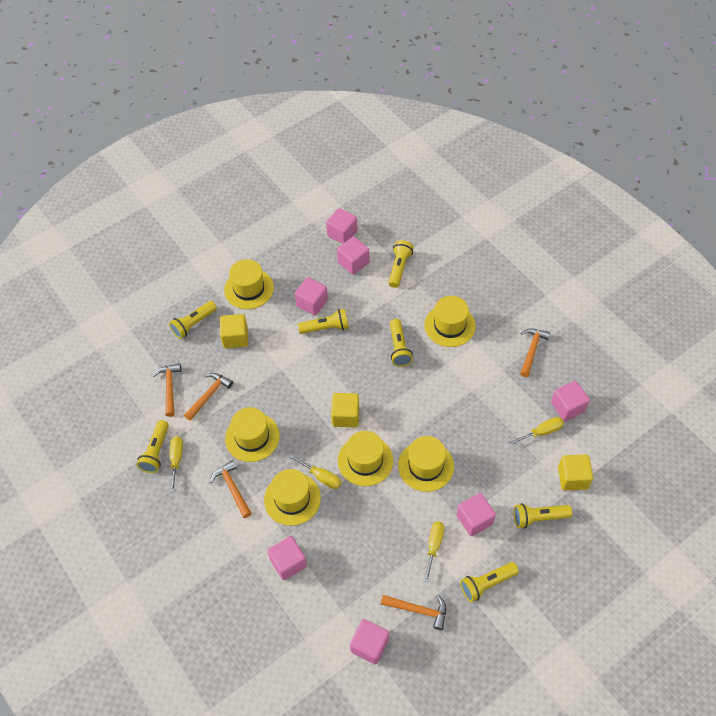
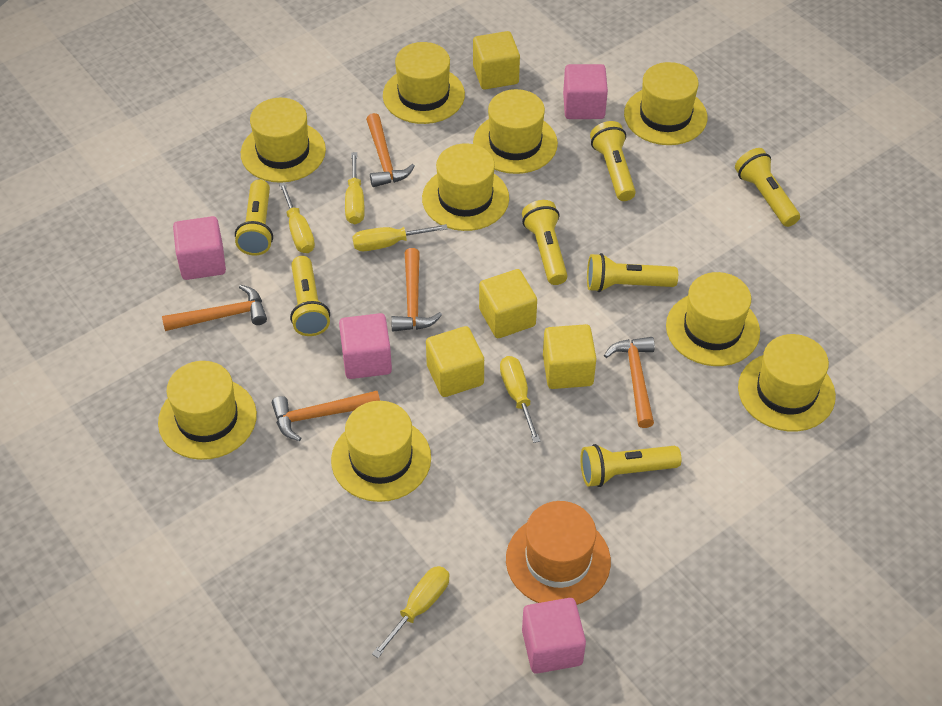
orange hat: 0 -> 1
pink cube: 7 -> 4
yellow cube: 3 -> 4
yellow hat: 6 -> 9
yellow screwdriver: 4 -> 5

